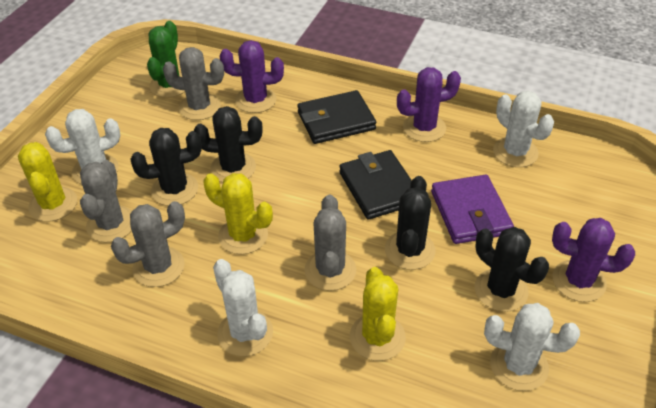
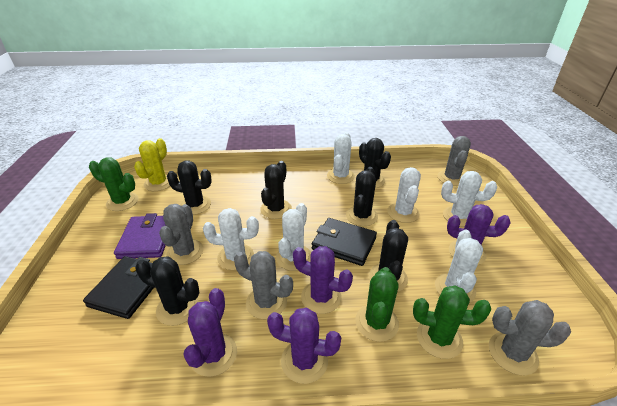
black cactus: 4 -> 6
green cactus: 1 -> 3
purple cactus: 3 -> 4
white cactus: 4 -> 6
yellow cactus: 3 -> 1

